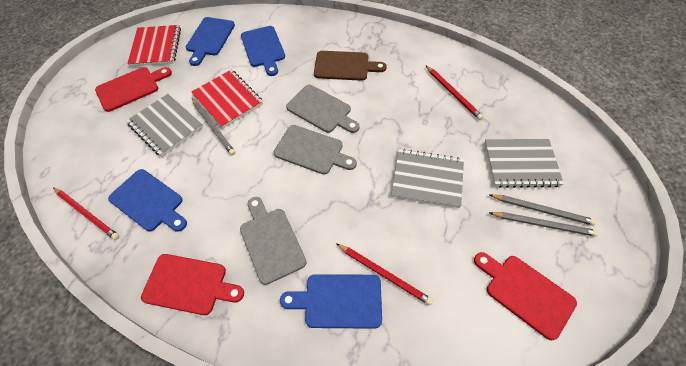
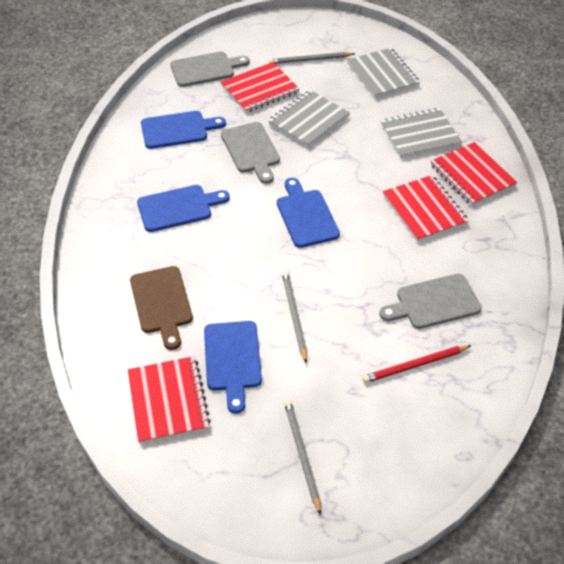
red cutting board: 3 -> 0
red notebook: 2 -> 4
red pencil: 3 -> 1

